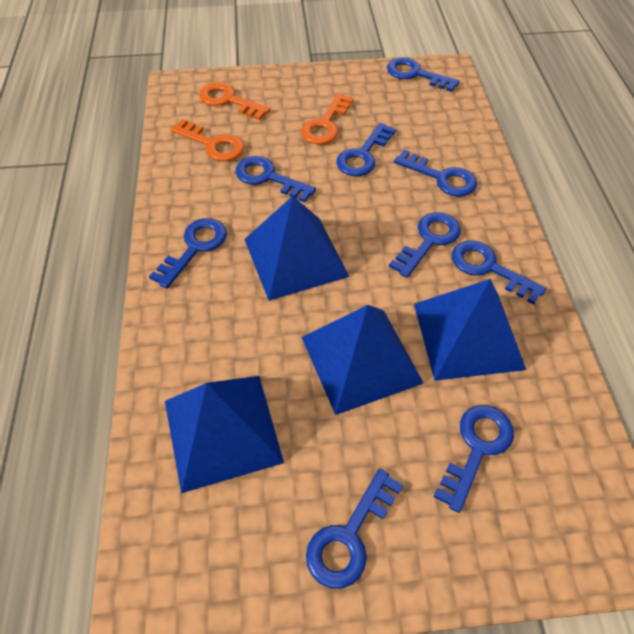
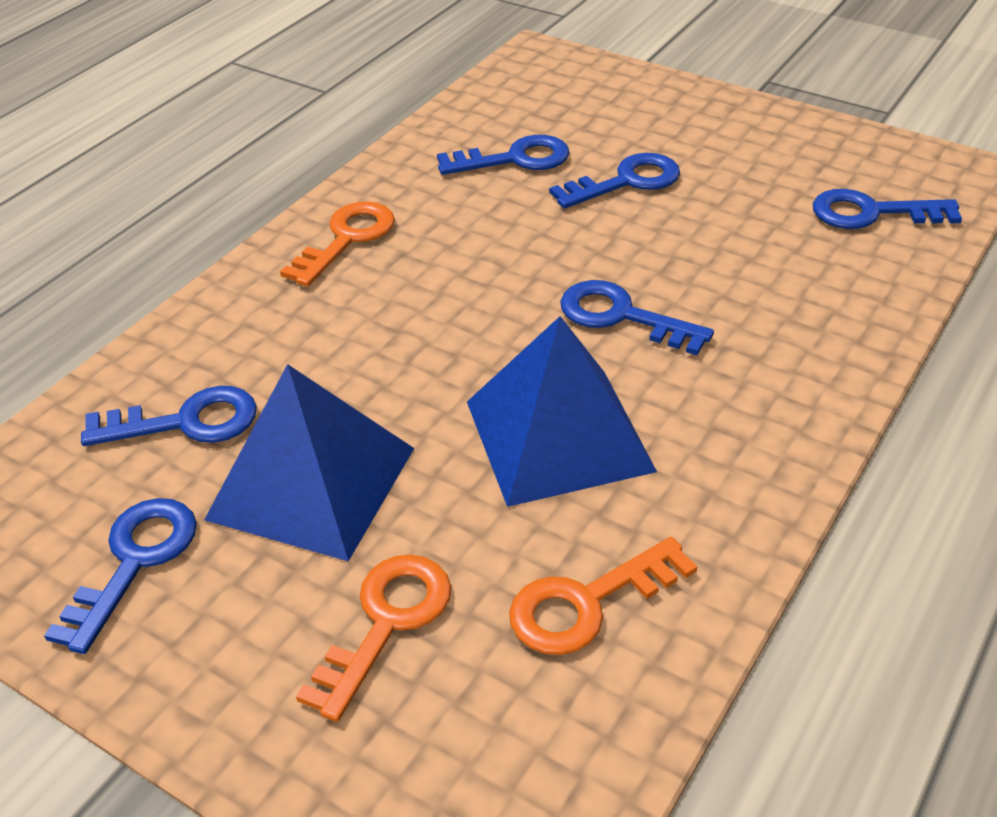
blue key: 9 -> 6
blue pyramid: 4 -> 2

